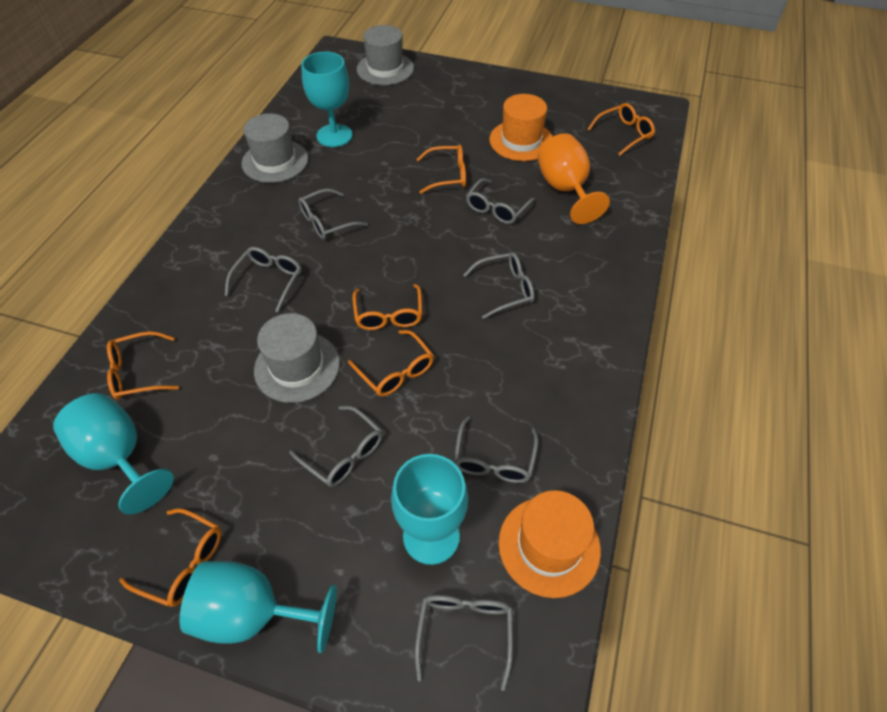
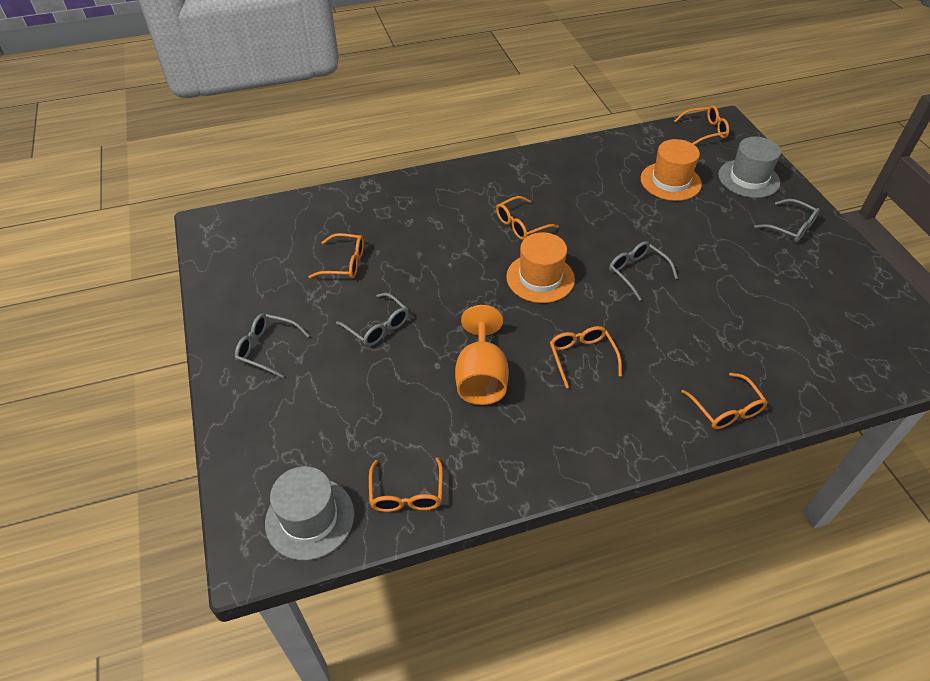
grey glasses: 7 -> 4
grey hat: 3 -> 2
turquoise goblet: 4 -> 0

